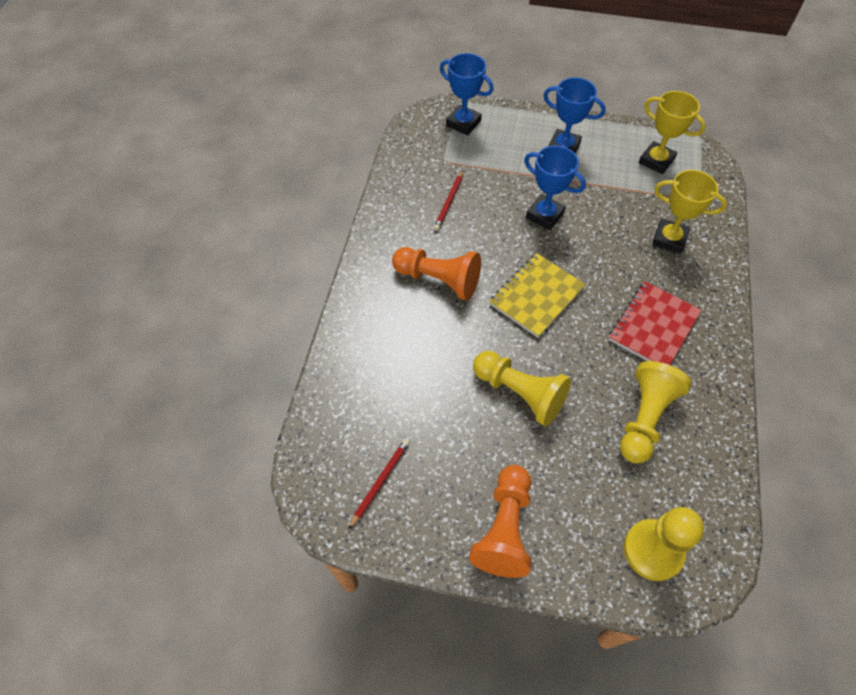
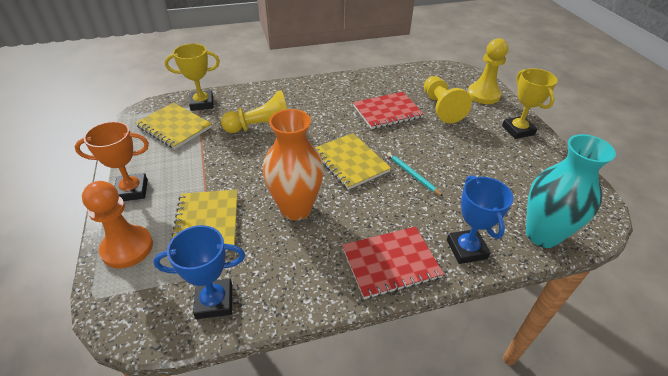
blue trophy: 3 -> 2
orange pawn: 2 -> 1
orange trophy: 0 -> 1
orange vase: 0 -> 1
red notebook: 1 -> 2
red pencil: 2 -> 0
turquoise pencil: 0 -> 1
turquoise vase: 0 -> 1
yellow notebook: 1 -> 3

